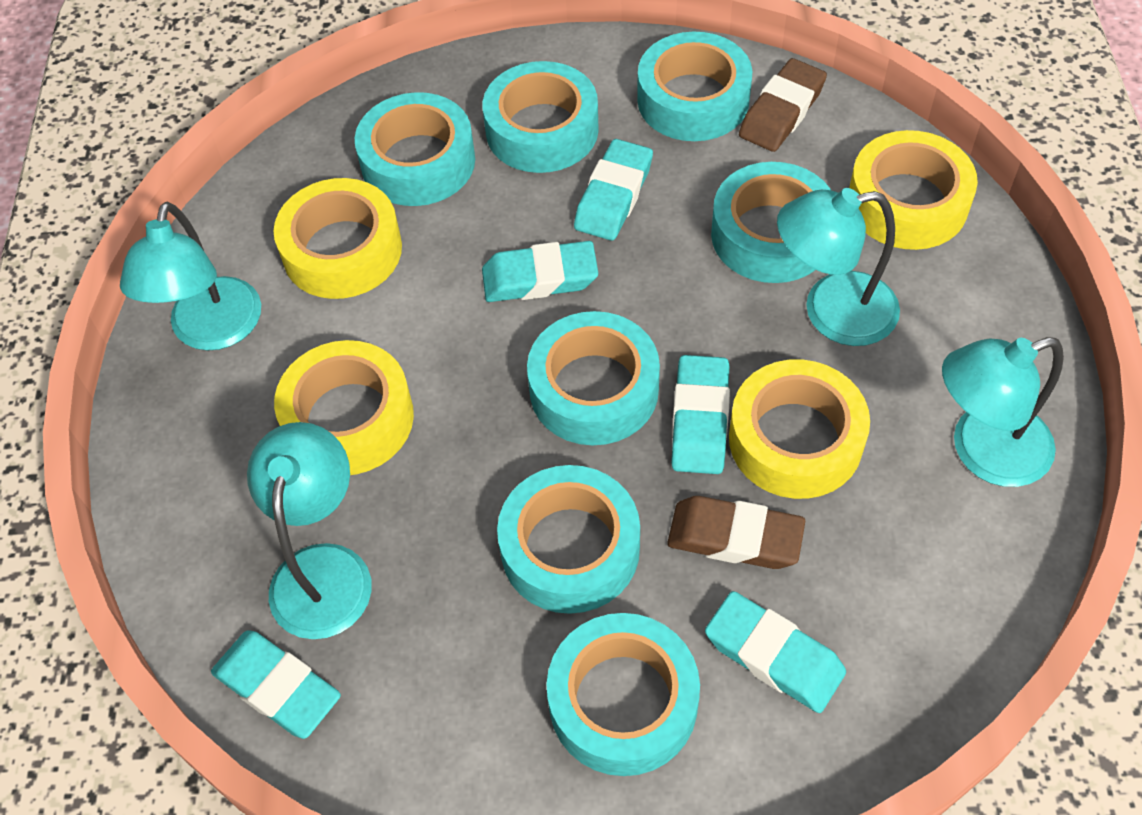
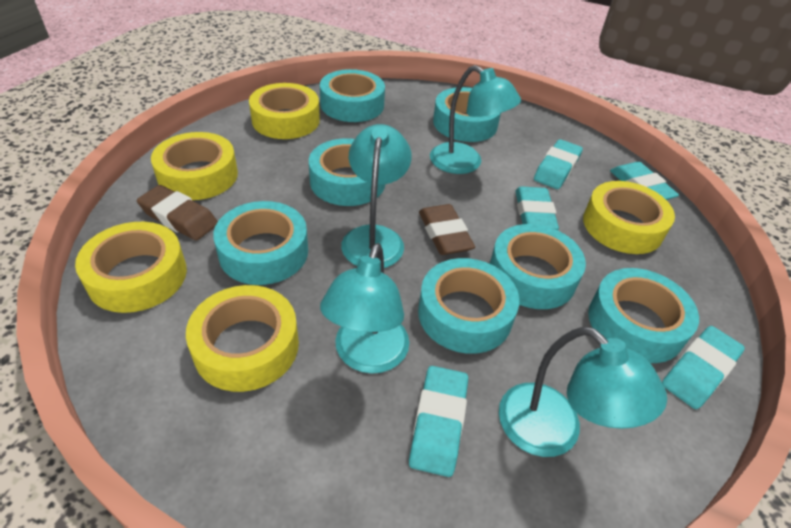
yellow tape: 4 -> 5

